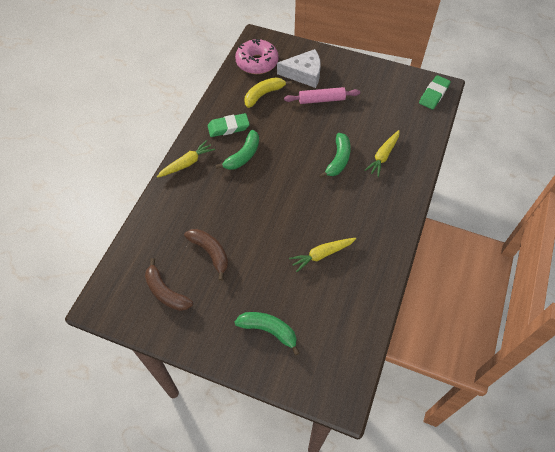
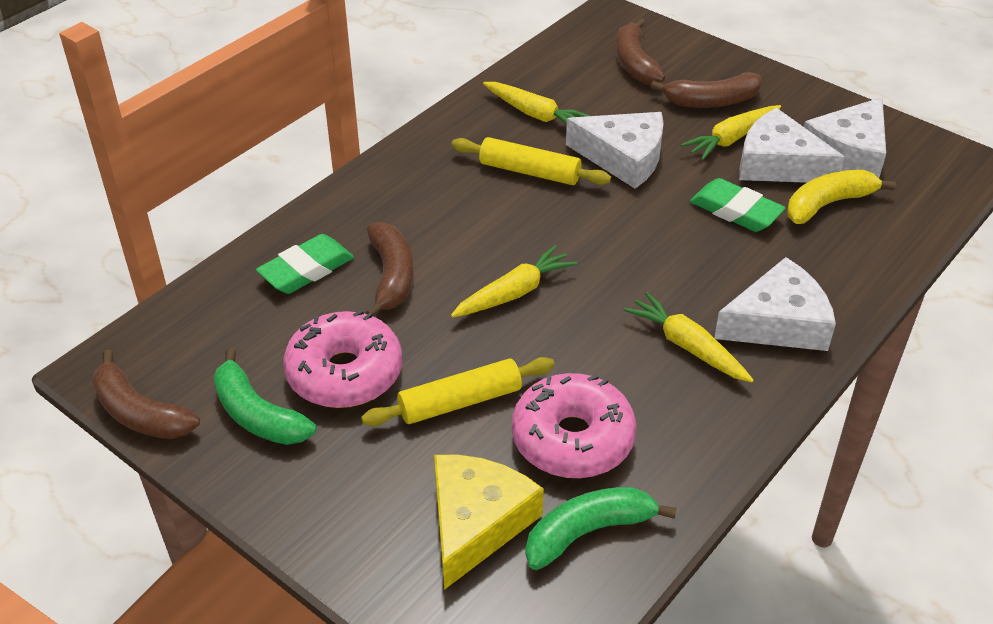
brown banana: 2 -> 4
green banana: 3 -> 2
pink donut: 1 -> 2
pink rolling pin: 1 -> 0
white cheese: 1 -> 4
yellow carrot: 3 -> 4
yellow cheese: 0 -> 1
yellow rolling pin: 0 -> 2

